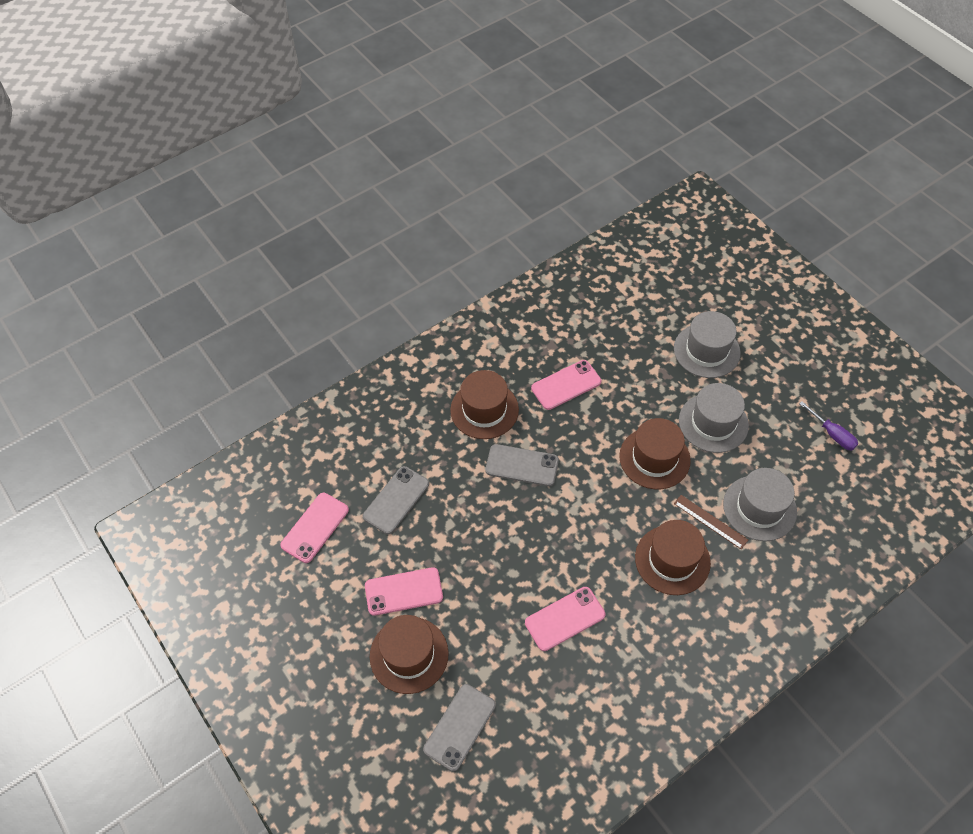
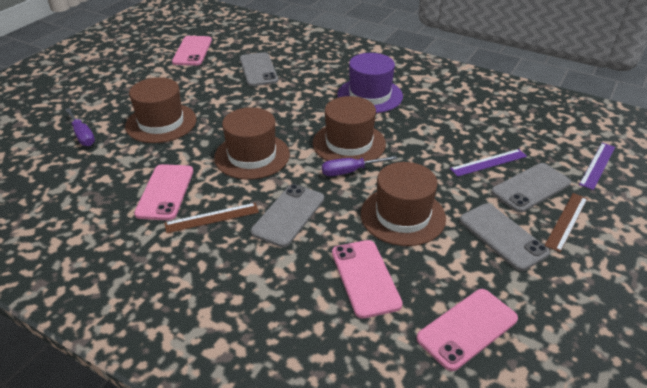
brown ruler: 1 -> 2
grey hat: 3 -> 0
grey phone: 3 -> 4
purple hat: 0 -> 1
purple ruler: 0 -> 2
purple screwdriver: 1 -> 2

